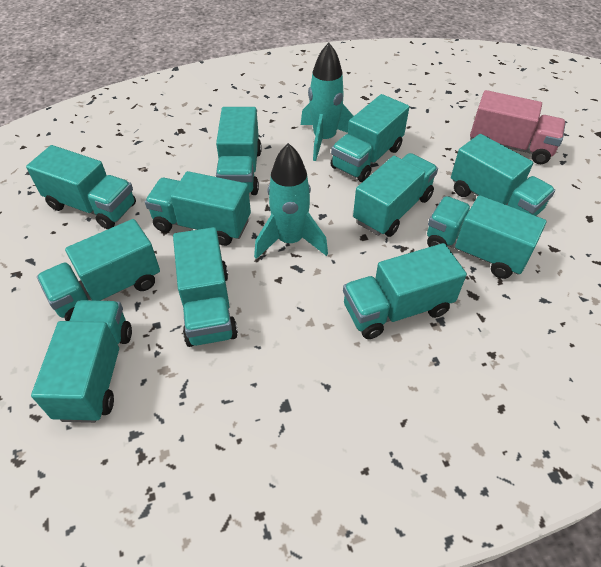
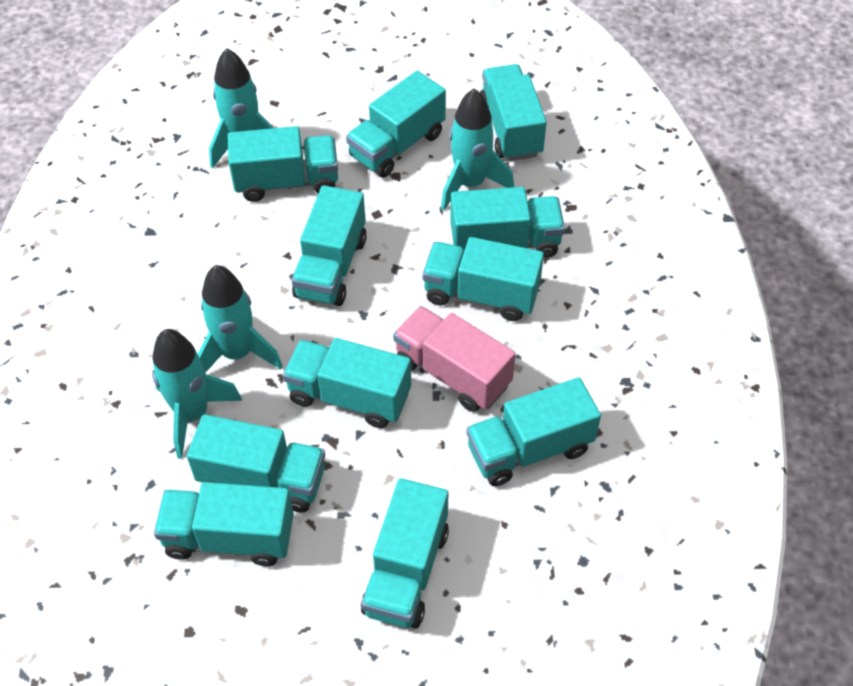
turquoise rocket: 2 -> 4

